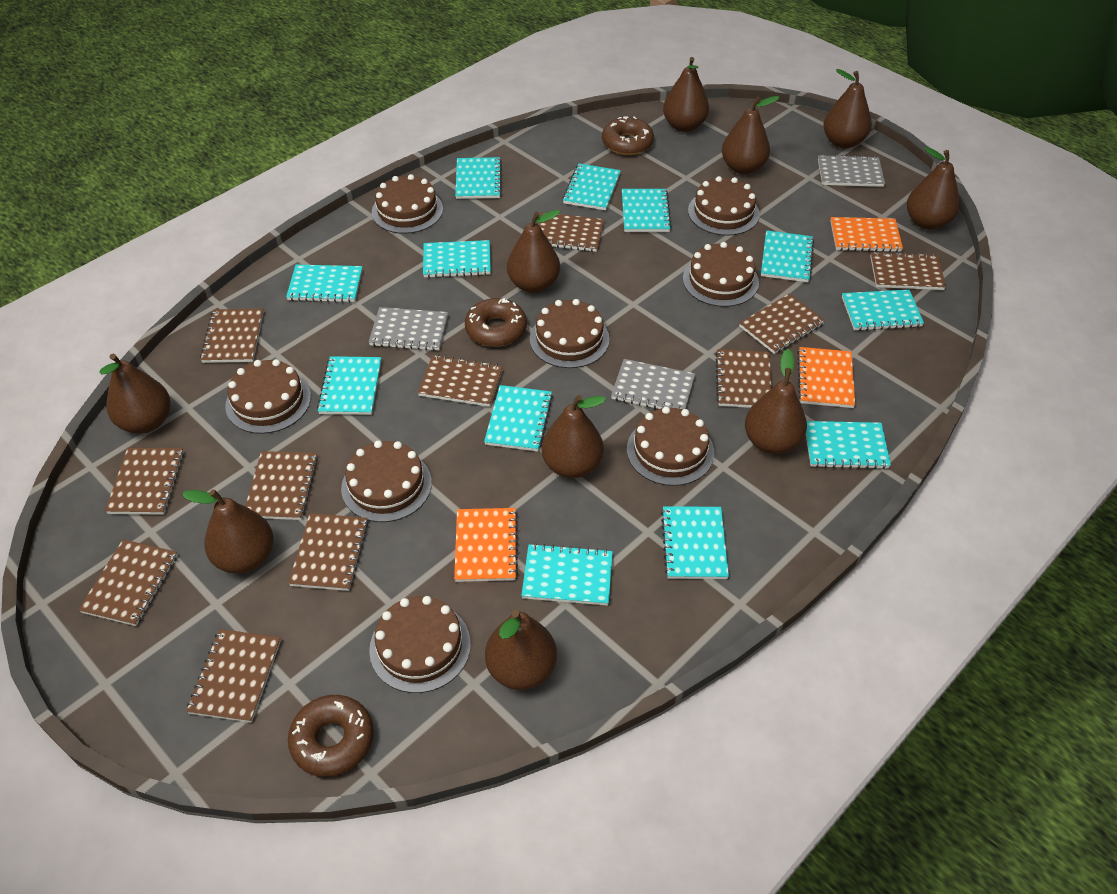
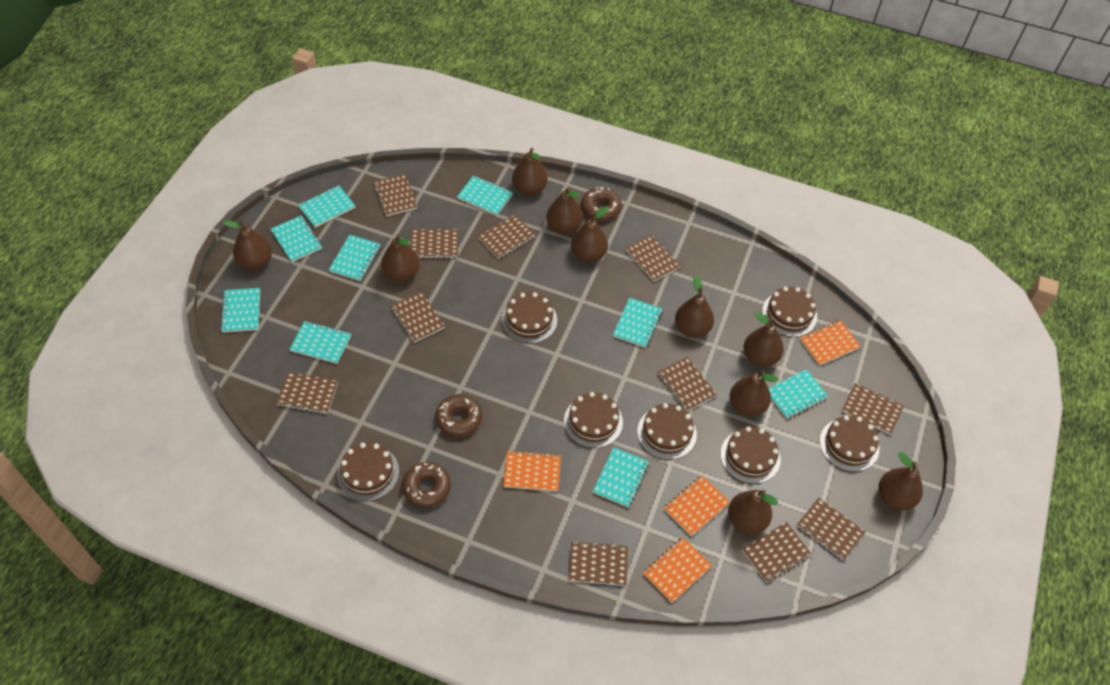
brown cake: 8 -> 7
grey notebook: 3 -> 0
orange notebook: 3 -> 4
turquoise notebook: 12 -> 9

